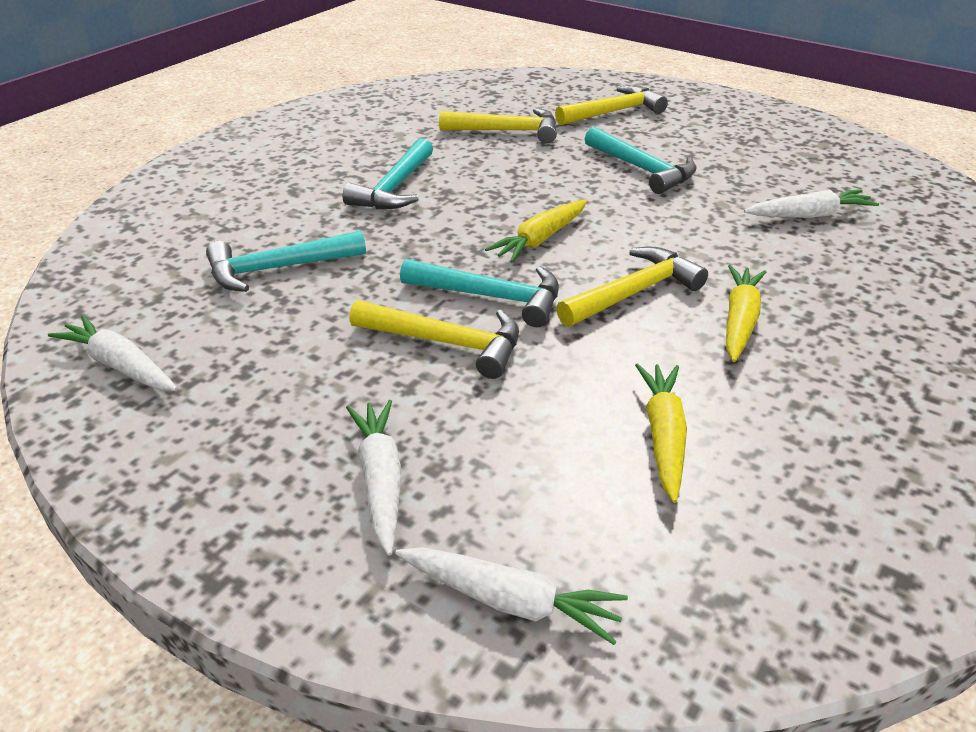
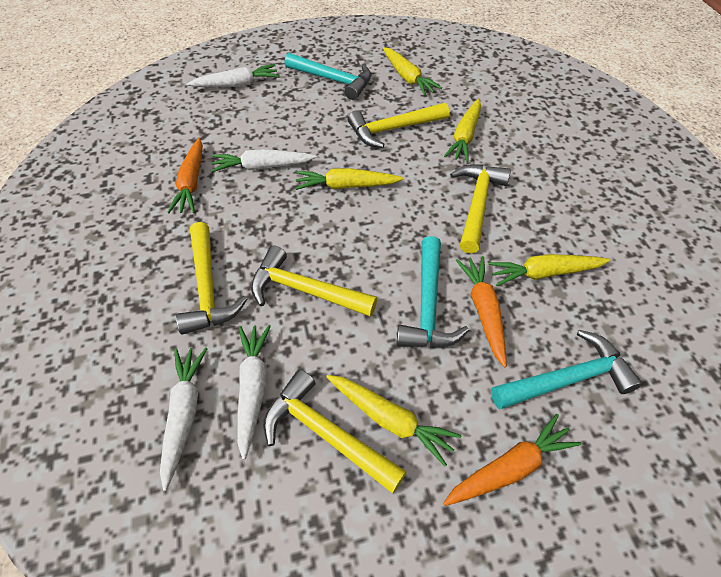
orange carrot: 0 -> 3
turquoise hammer: 4 -> 3
yellow carrot: 3 -> 5
yellow hammer: 4 -> 5

